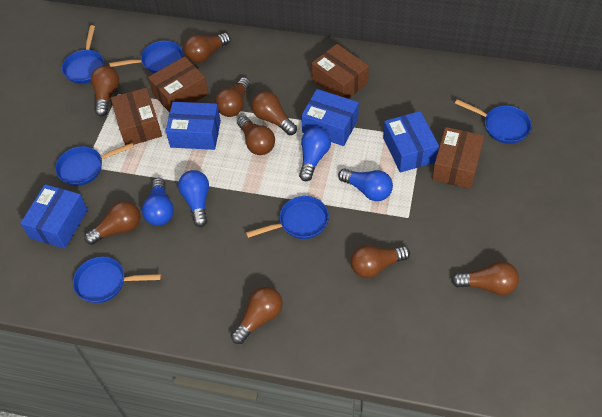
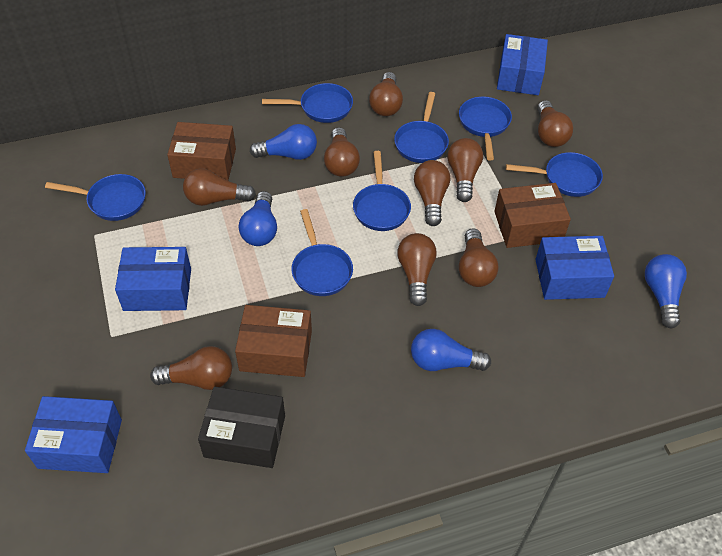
black box: 0 -> 1
blue pan: 6 -> 7
brown box: 4 -> 3

